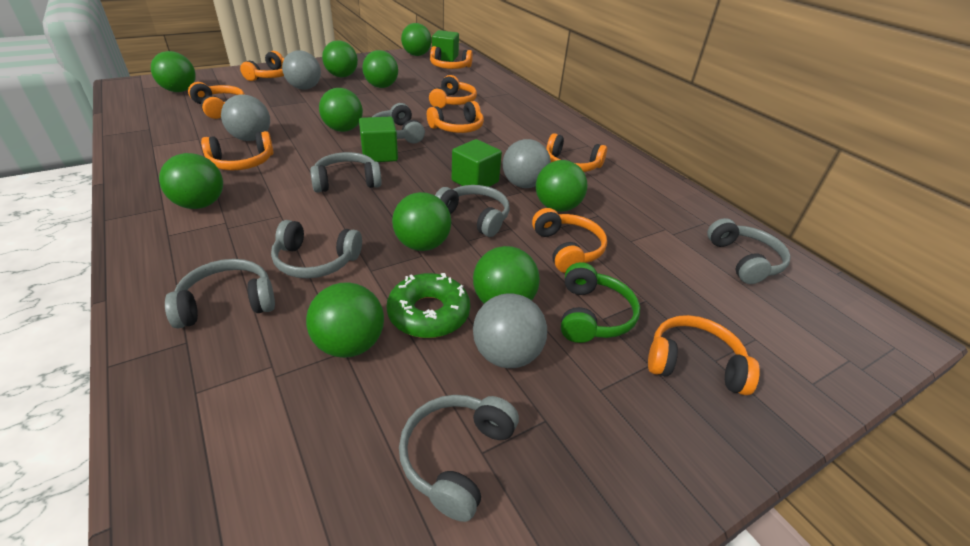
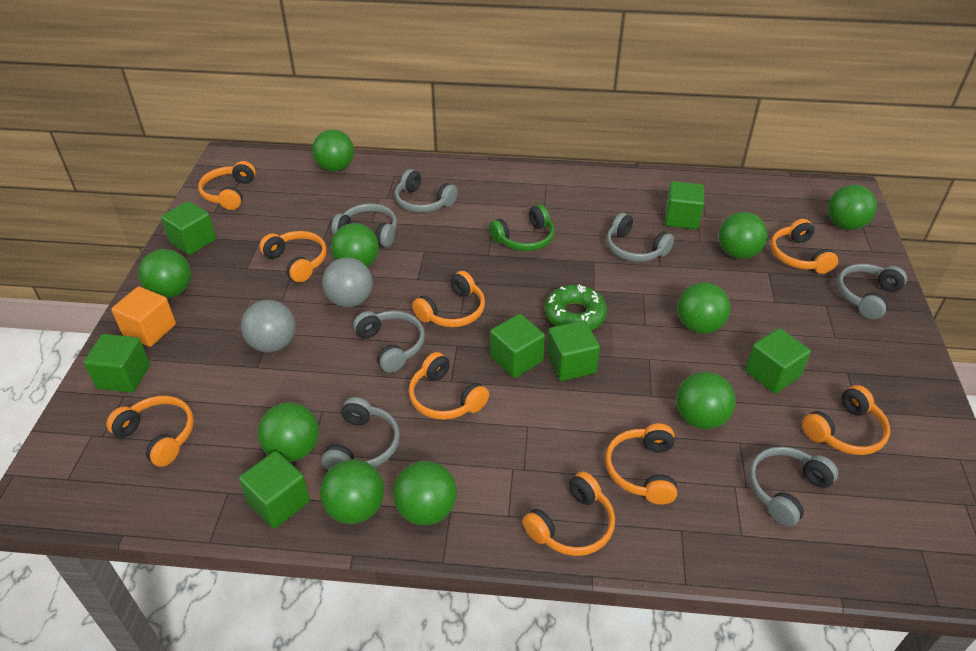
green cube: 3 -> 7
grey ball: 4 -> 2
orange cube: 0 -> 1

